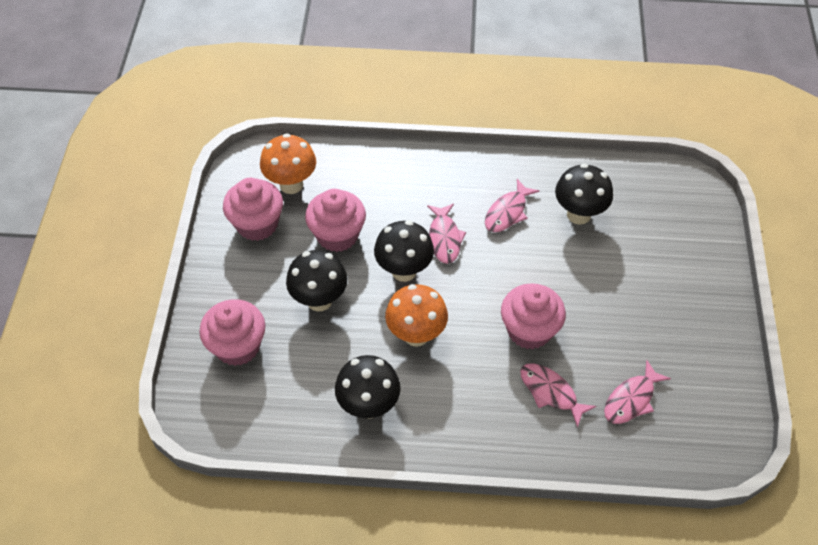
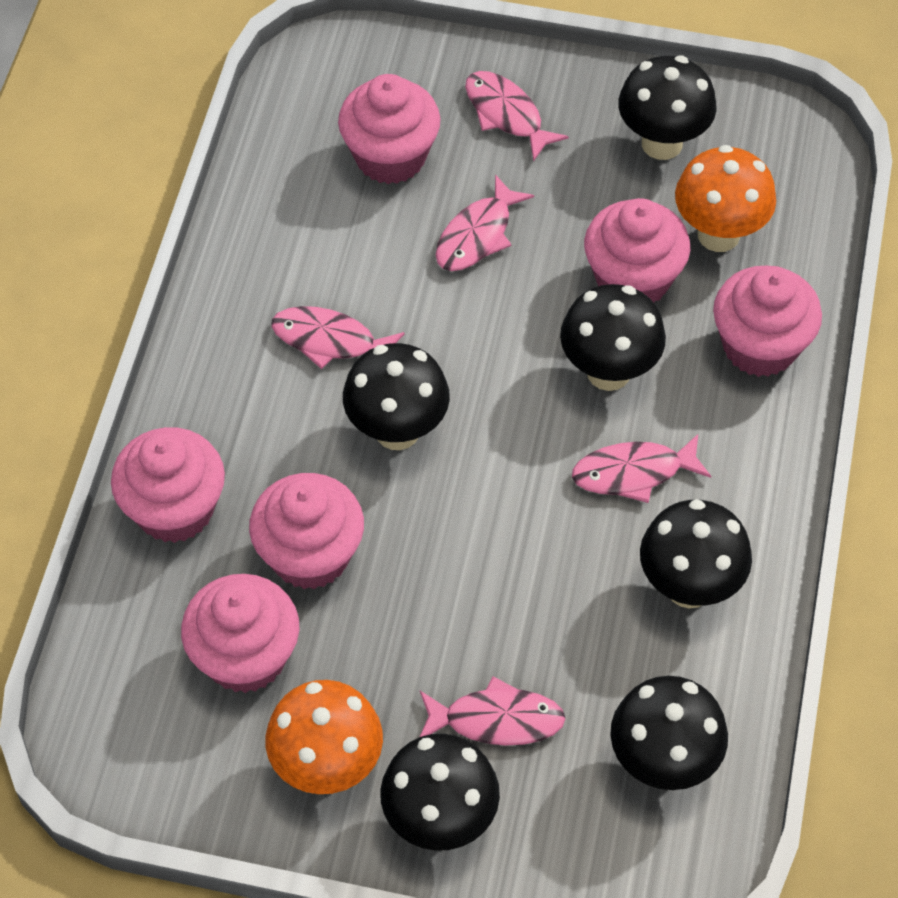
black mushroom: 4 -> 6
pink cupcake: 4 -> 6
pink fish: 4 -> 5

